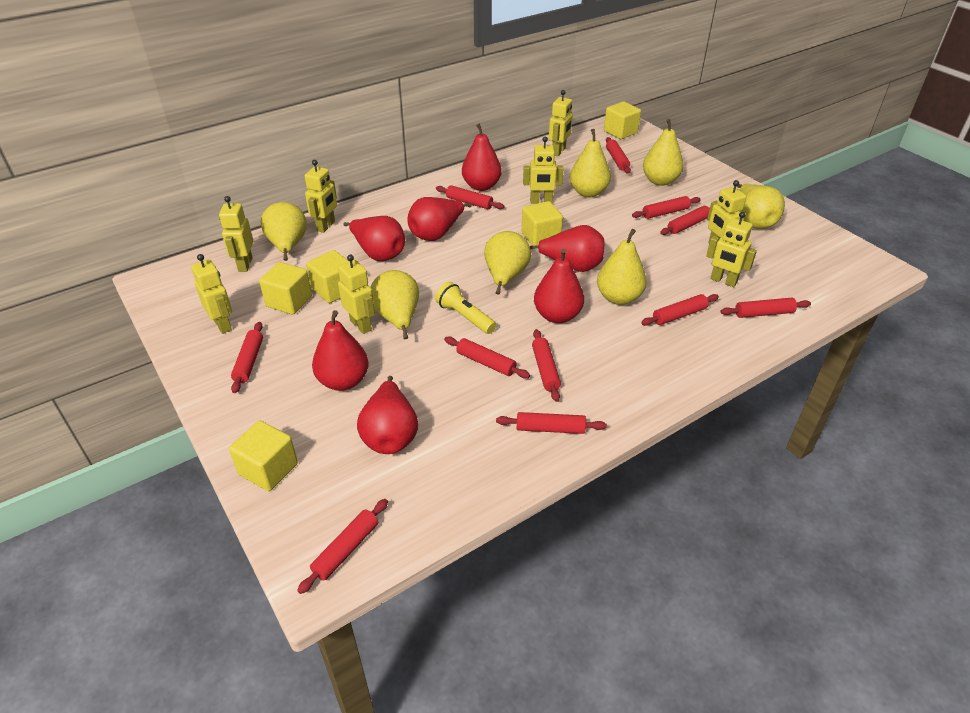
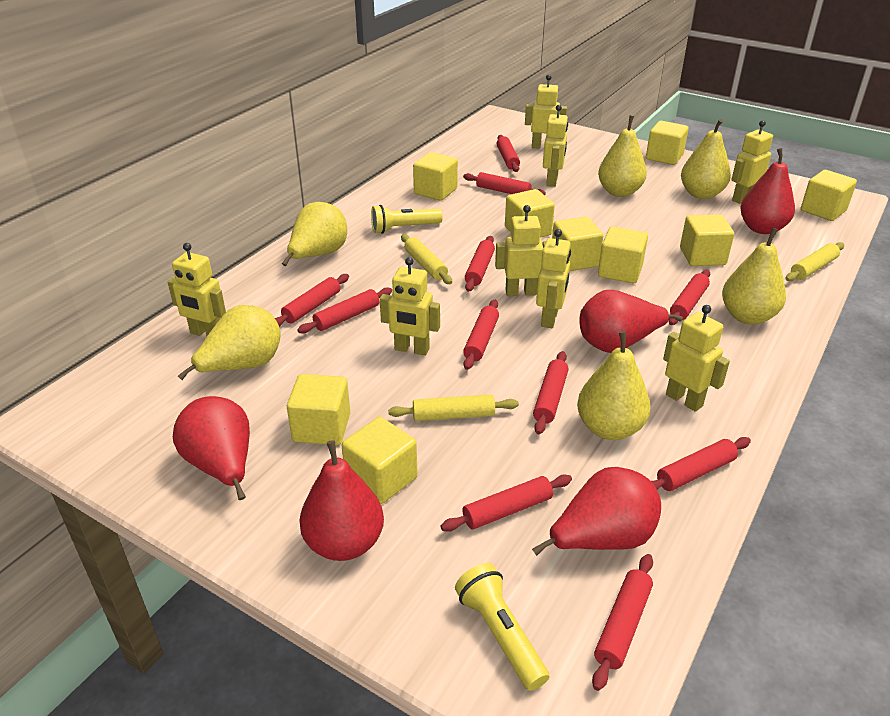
red pear: 7 -> 5
yellow cube: 5 -> 9
yellow flashlight: 1 -> 2
yellow pear: 7 -> 6
yellow rolling pin: 0 -> 3

